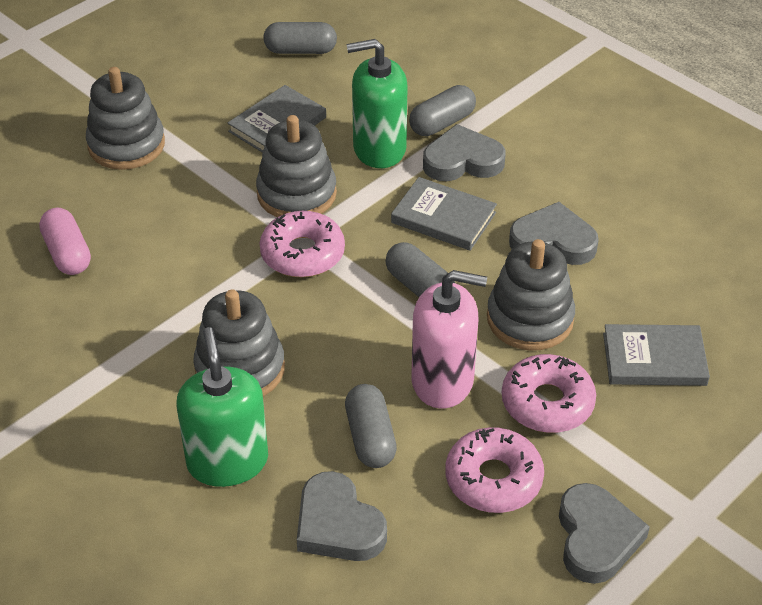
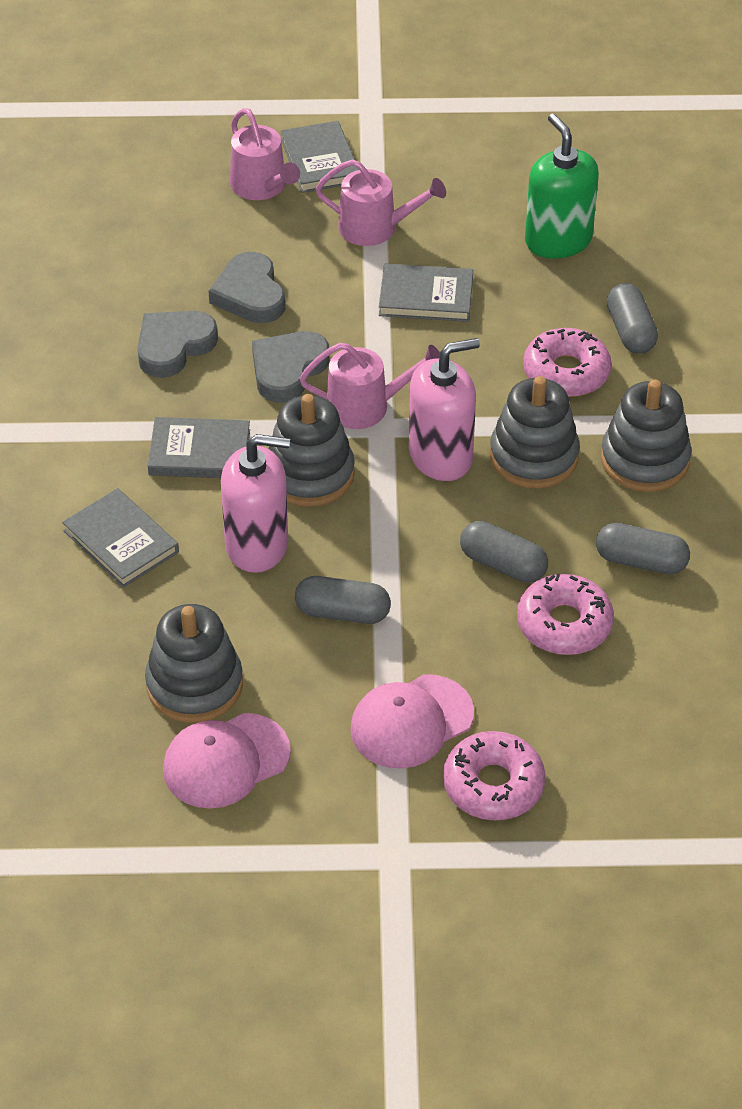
green soap dispenser: 2 -> 1
grey book: 3 -> 4
grey heart: 4 -> 3
pink cap: 0 -> 2
pink capsule: 1 -> 0
pink soap dispenser: 1 -> 2
pink watering can: 0 -> 3

